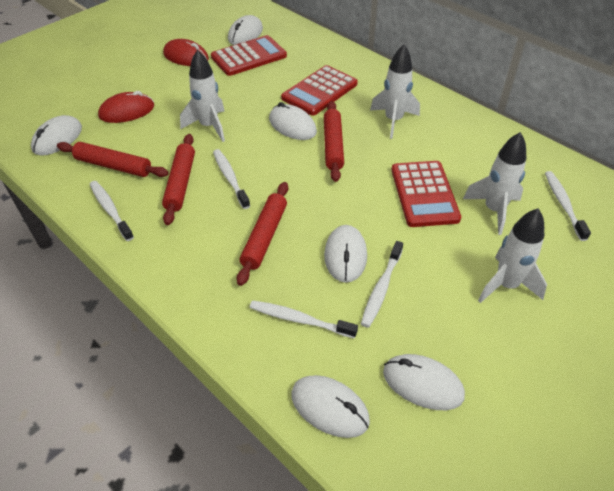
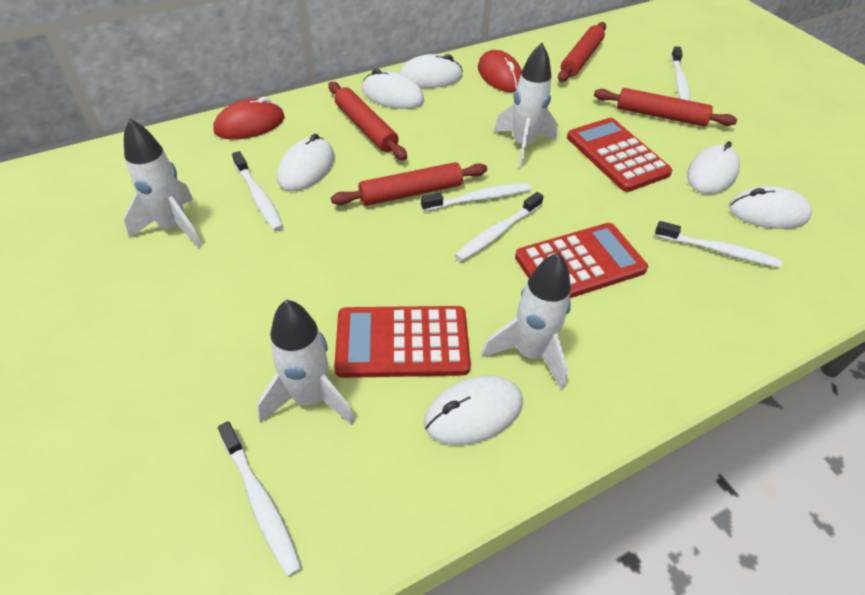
white toothbrush: 5 -> 6

